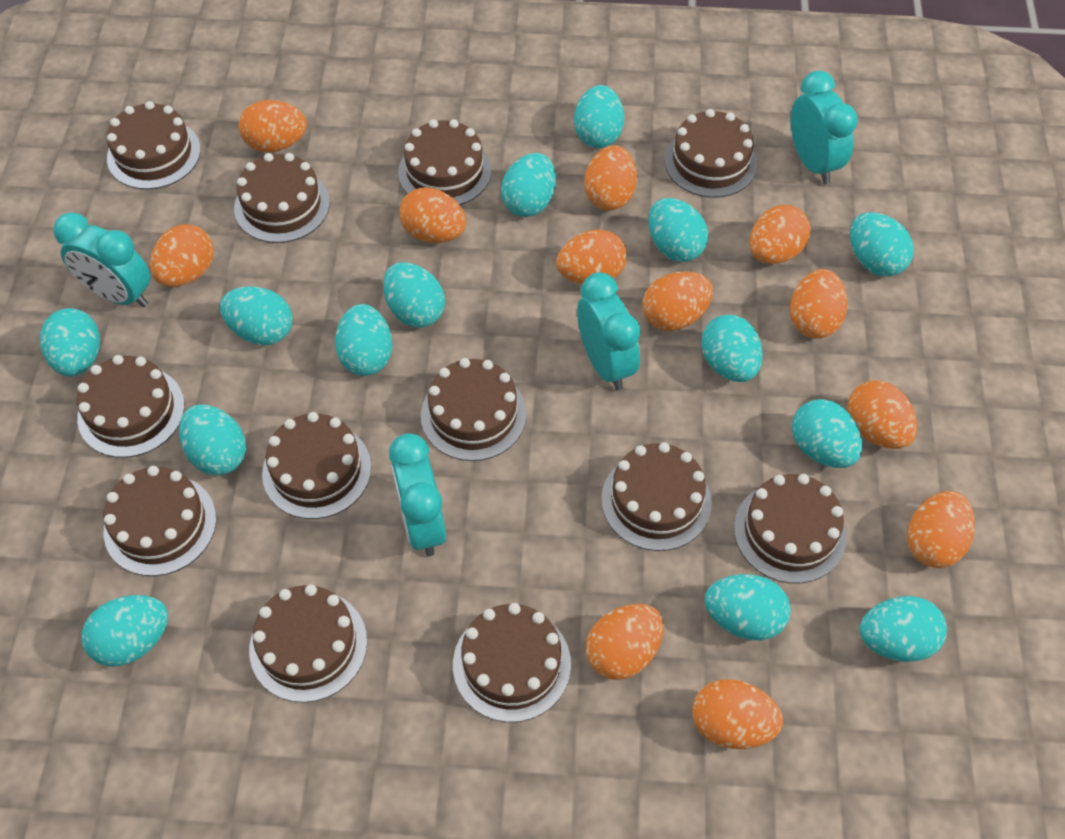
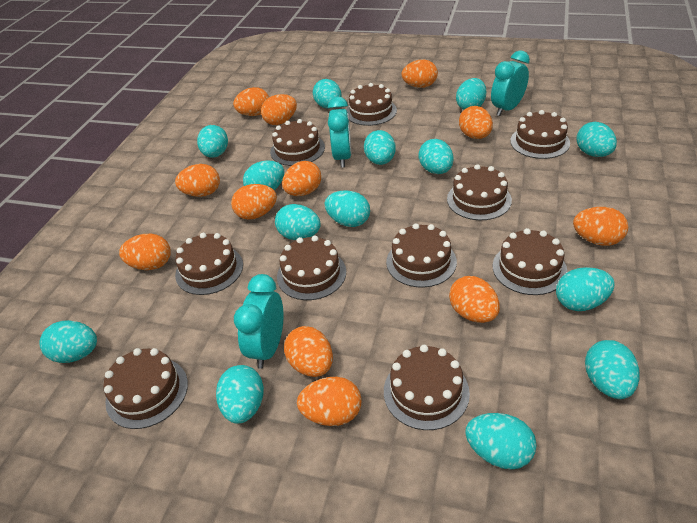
brown cake: 12 -> 10
turquoise clock: 4 -> 3

